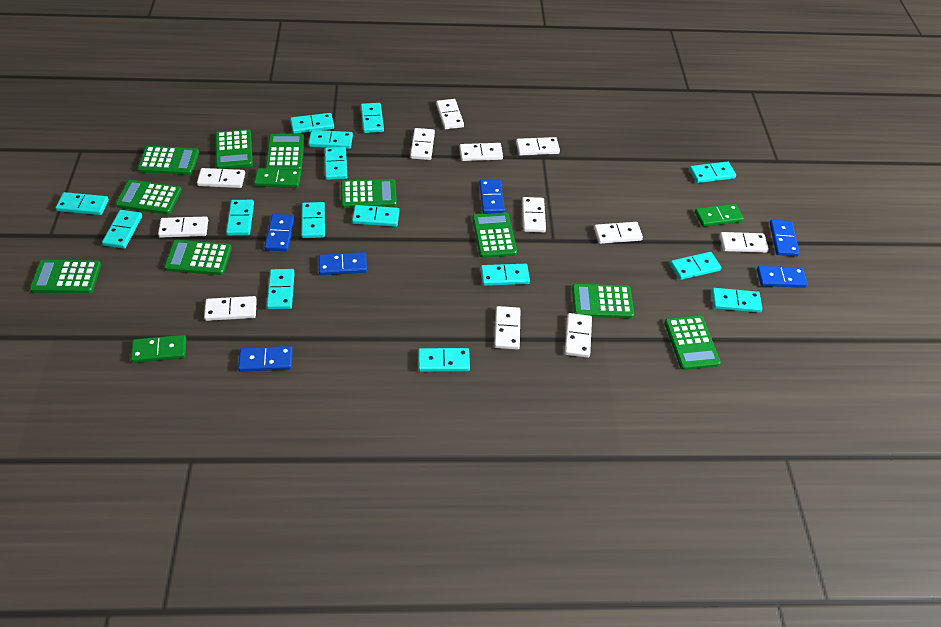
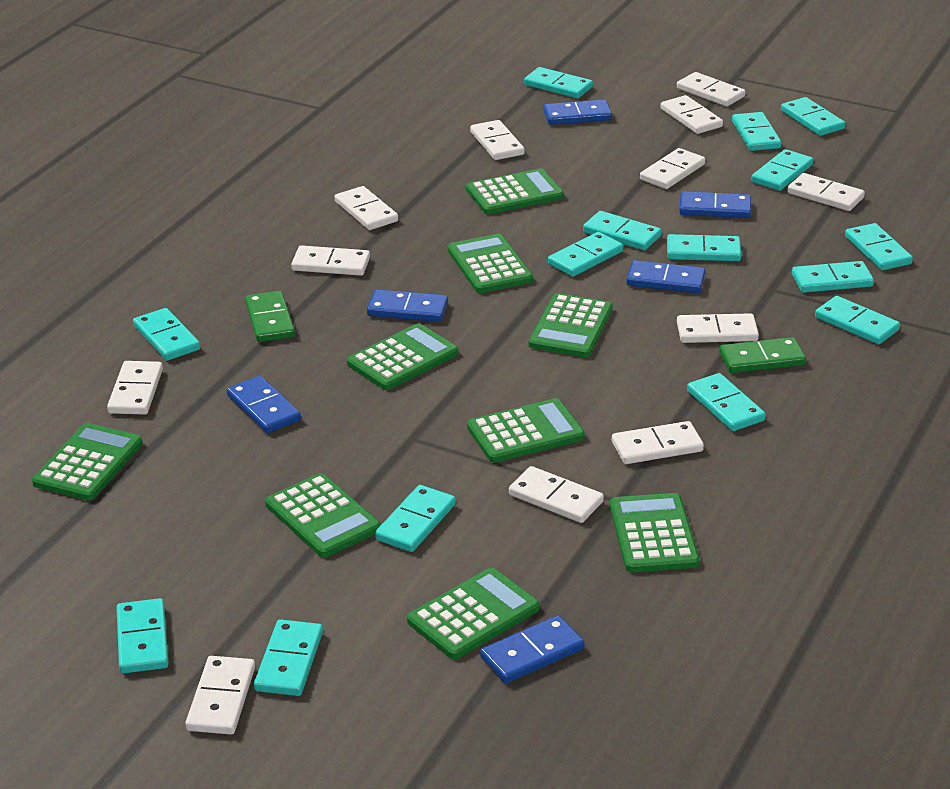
green calculator: 10 -> 9
green domino: 3 -> 2

